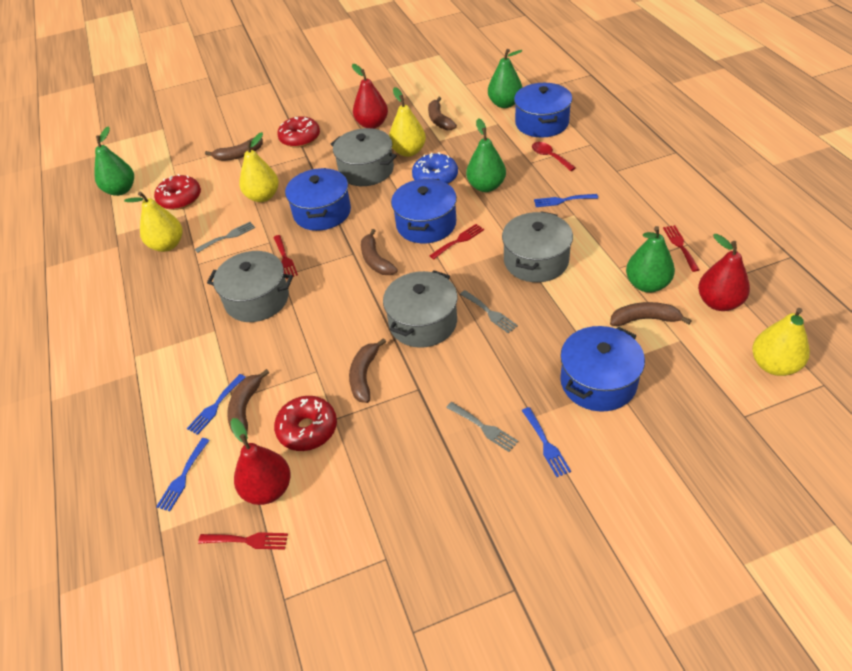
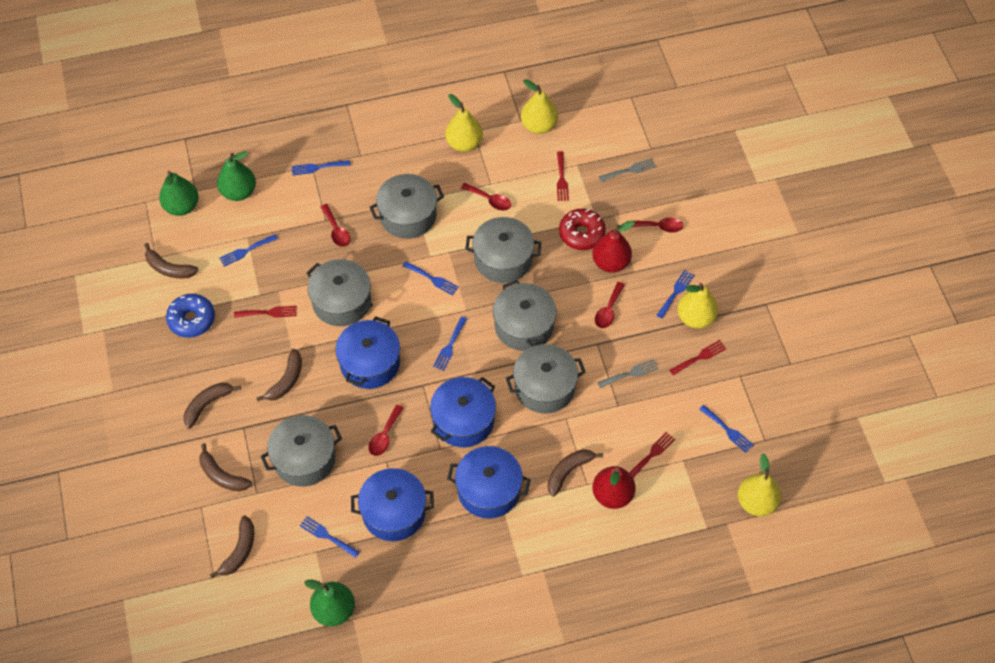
blue fork: 4 -> 7
green pear: 4 -> 3
grey fork: 3 -> 2
grey pot: 4 -> 6
red donut: 3 -> 1
red pear: 3 -> 2
red spoon: 1 -> 5

